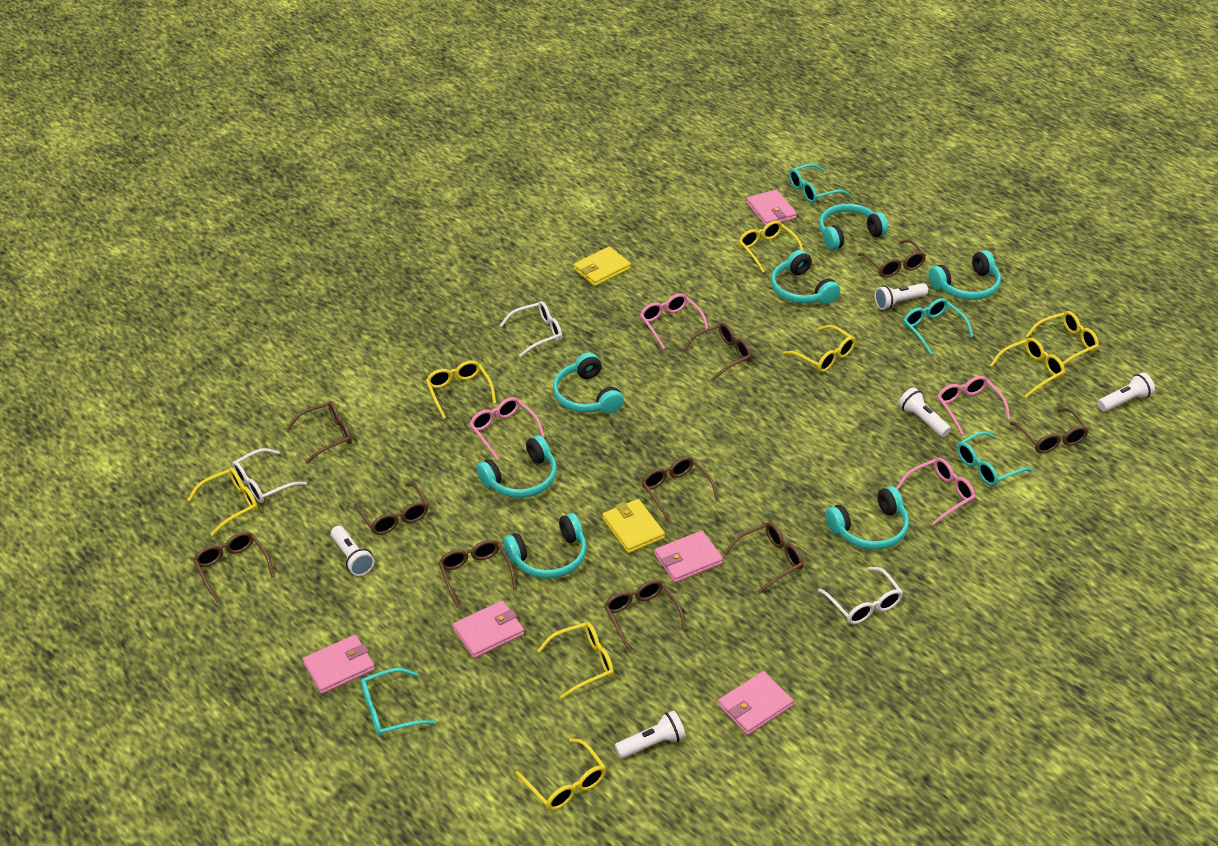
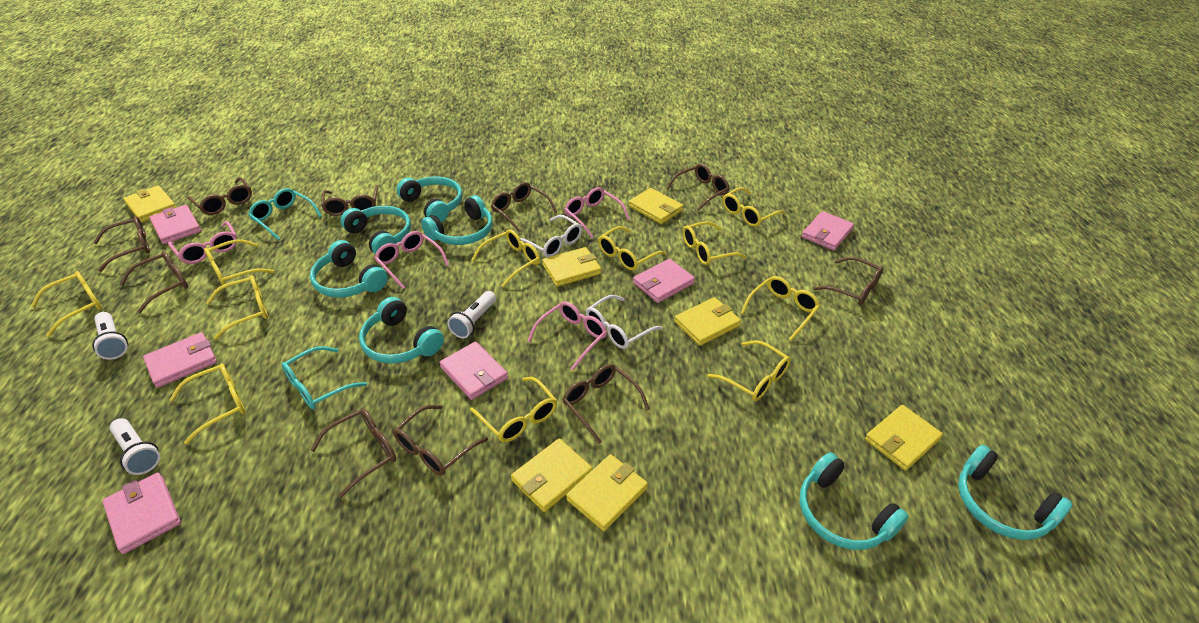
pink wallet: 5 -> 6
turquoise glasses: 4 -> 2
white flashlight: 5 -> 3
white glasses: 3 -> 2
yellow glasses: 8 -> 11
yellow wallet: 2 -> 7

